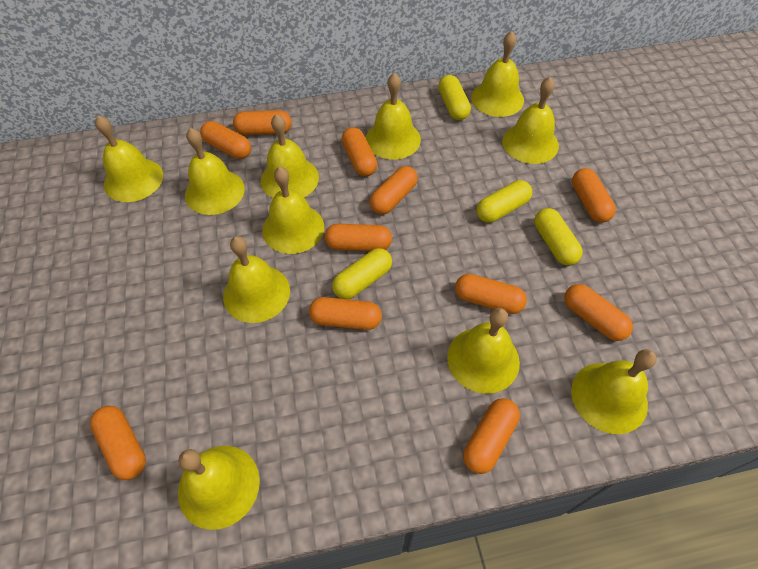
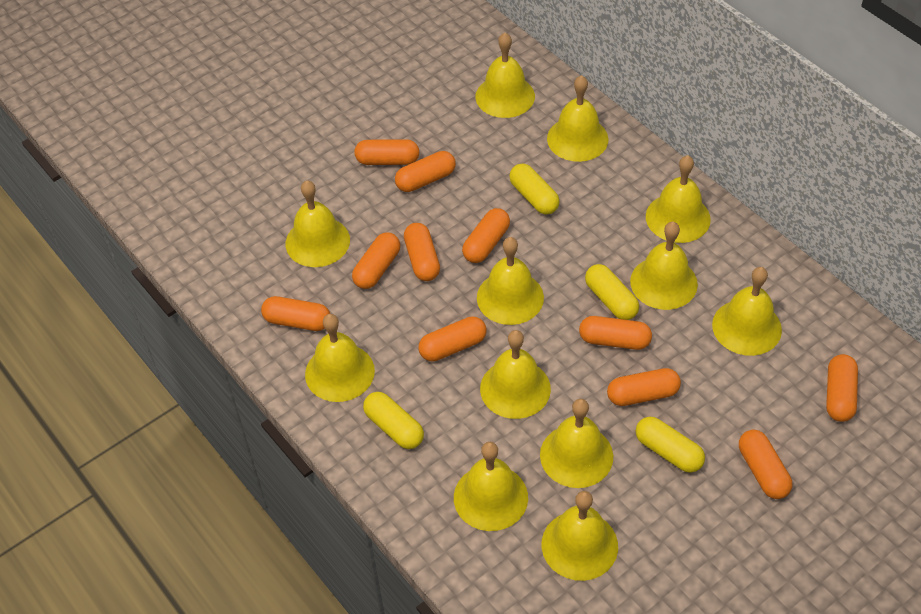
yellow bell: 11 -> 12

